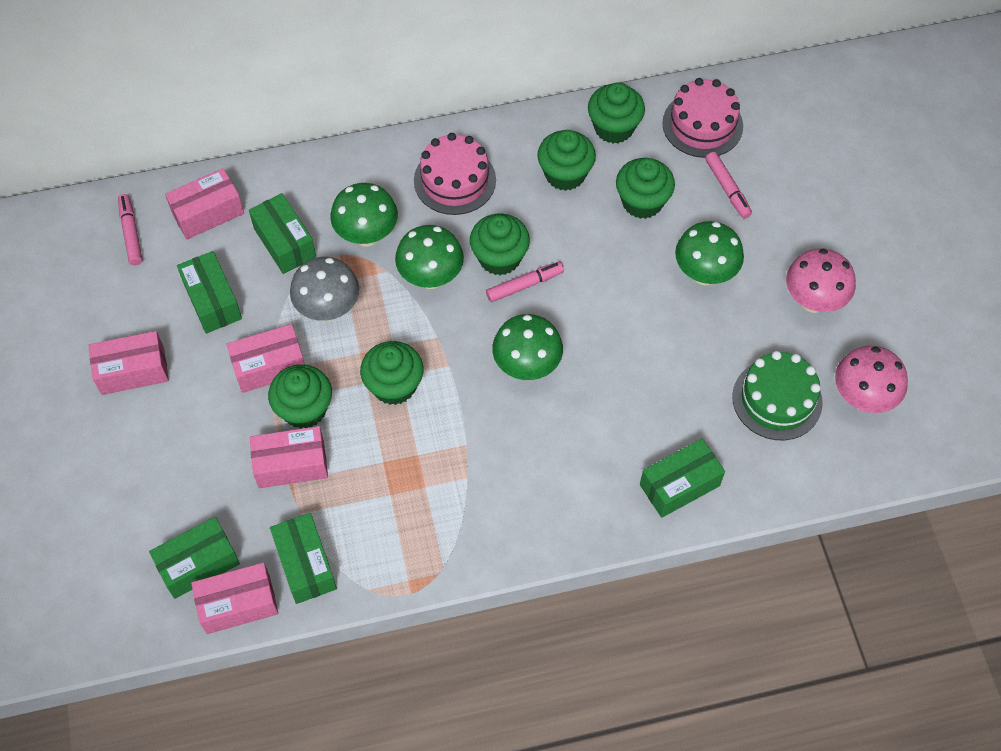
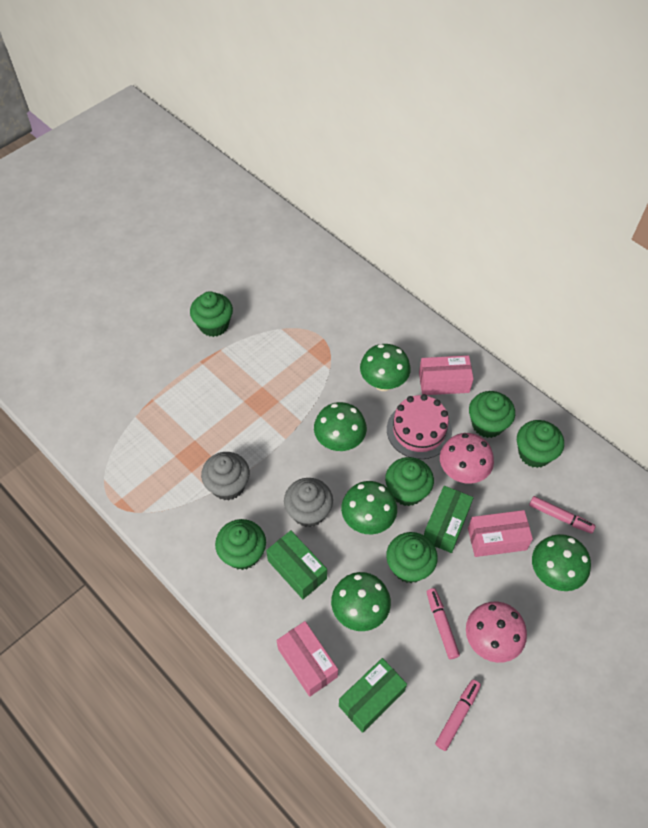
green box: 5 -> 3
green cake: 1 -> 0
green mushroom: 4 -> 5
grey cupcake: 0 -> 2
grey mushroom: 1 -> 0
pink box: 5 -> 3
pink cake: 2 -> 1

